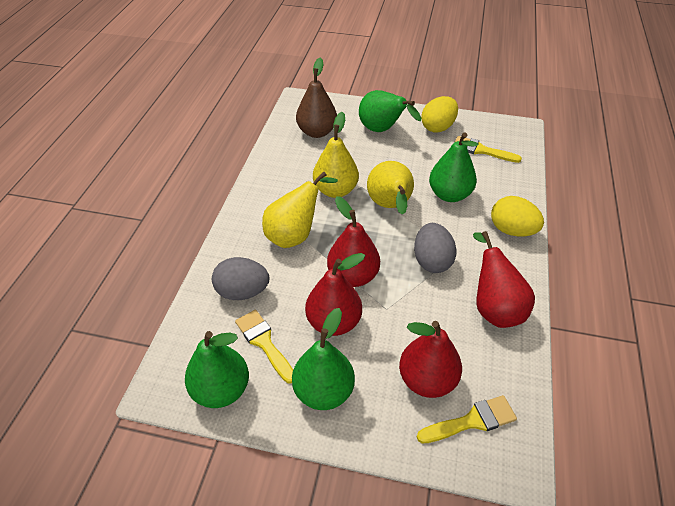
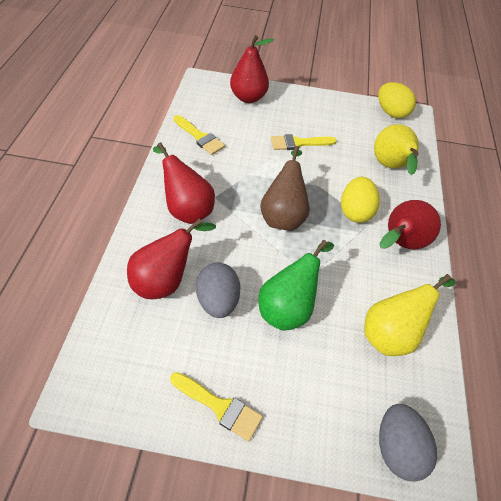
green pear: 4 -> 1
yellow pear: 3 -> 2

